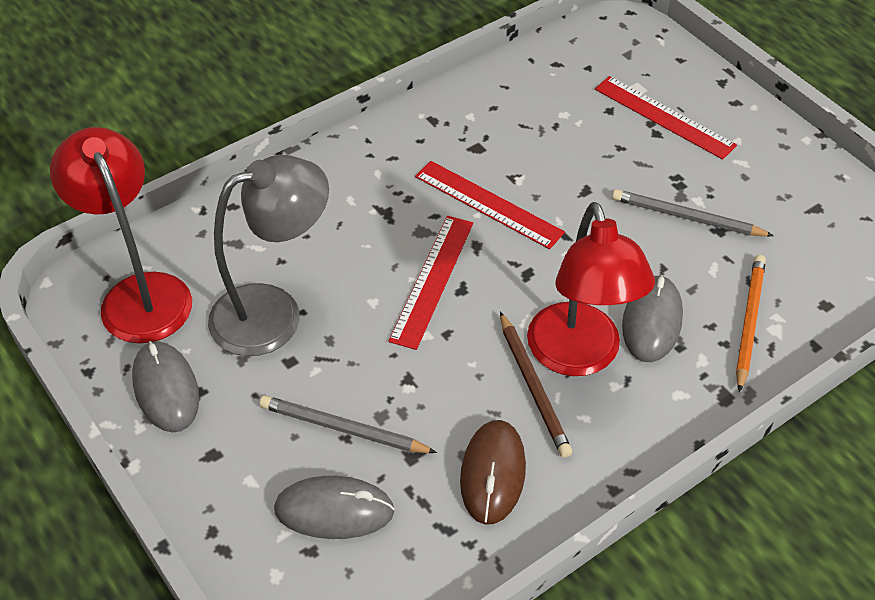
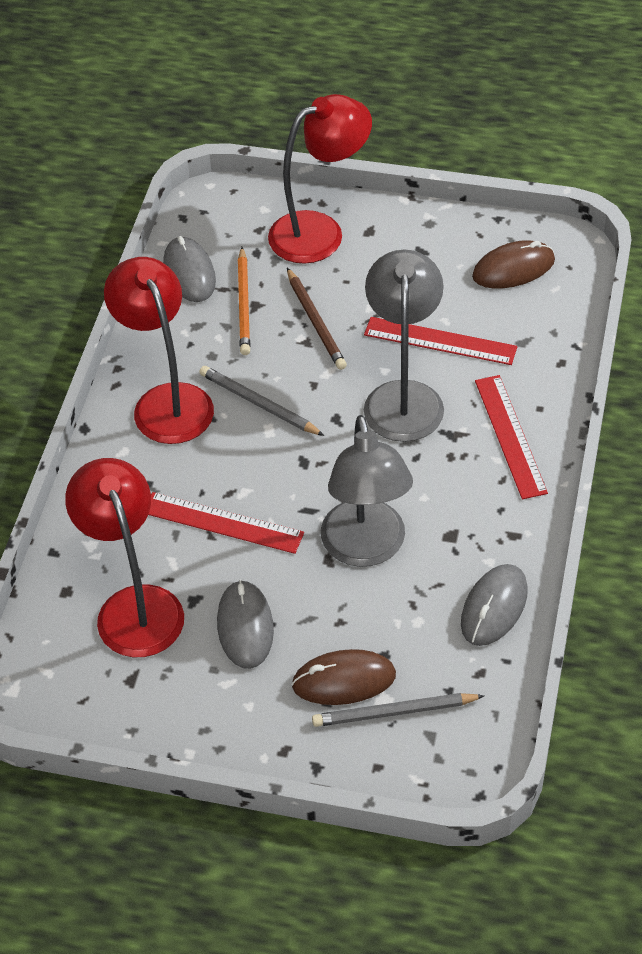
brown mouse: 1 -> 2
grey lamp: 1 -> 2
red lamp: 2 -> 3

